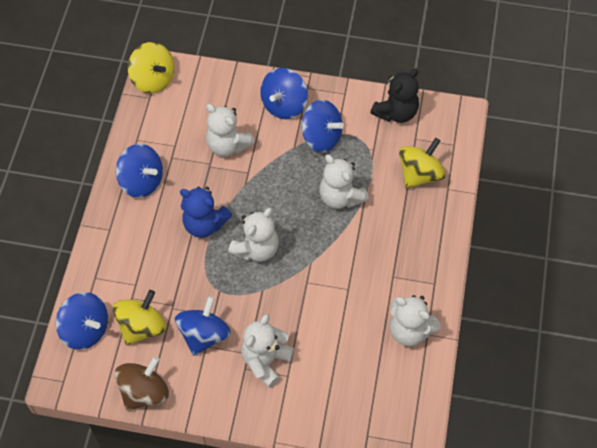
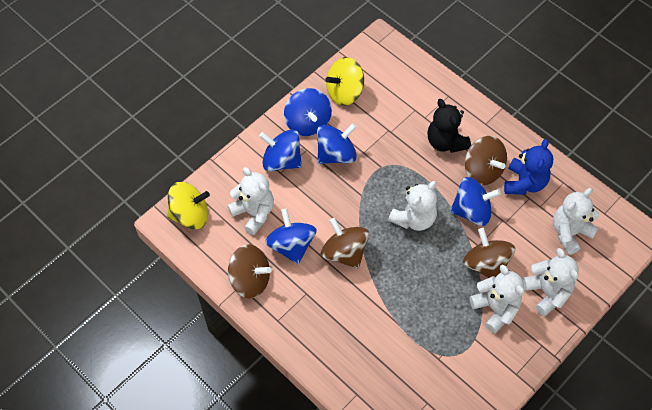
brown spinning top: 1 -> 4
yellow spinning top: 3 -> 2

